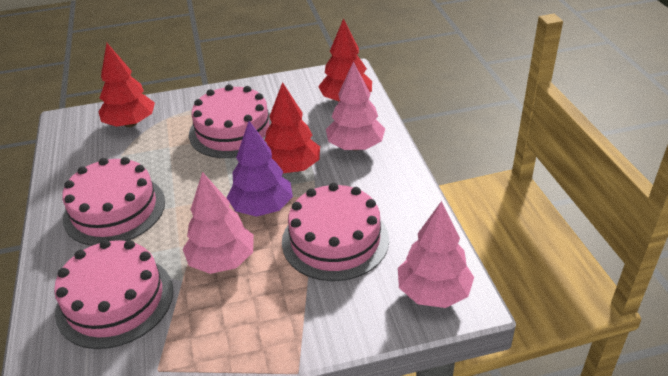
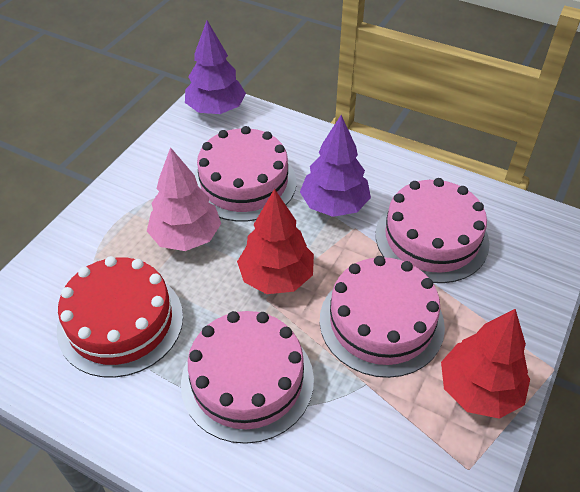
pink tree: 3 -> 1
purple tree: 1 -> 2
red cake: 0 -> 1
red tree: 3 -> 2

